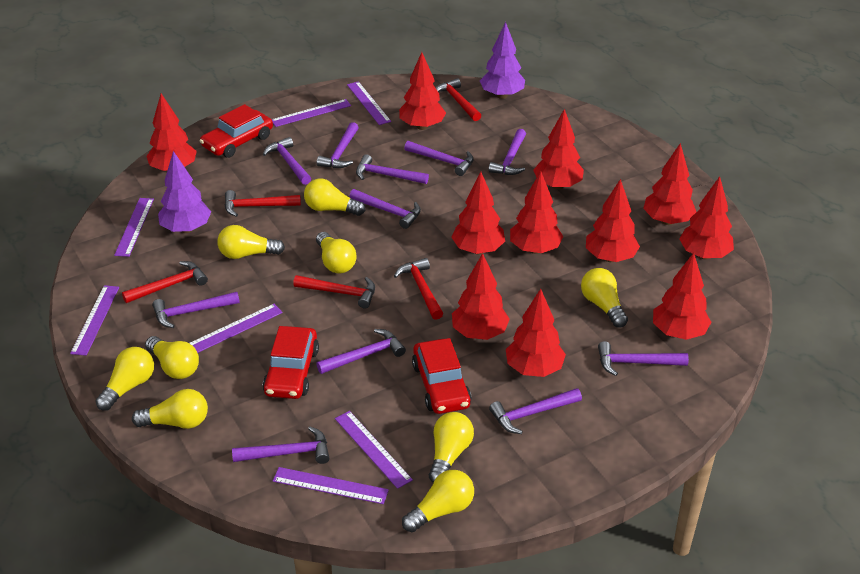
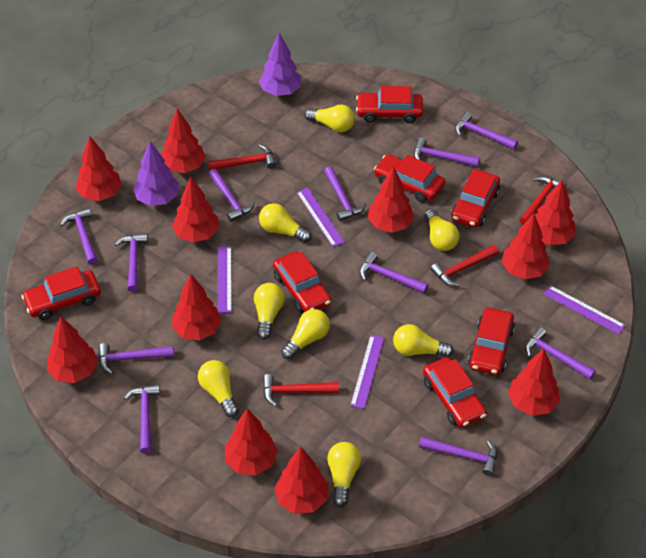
purple ruler: 7 -> 4
red car: 3 -> 7
red hammer: 5 -> 4
yellow light bulb: 9 -> 8

